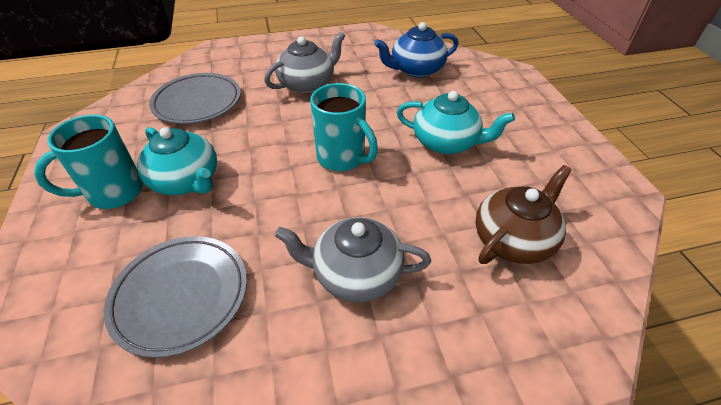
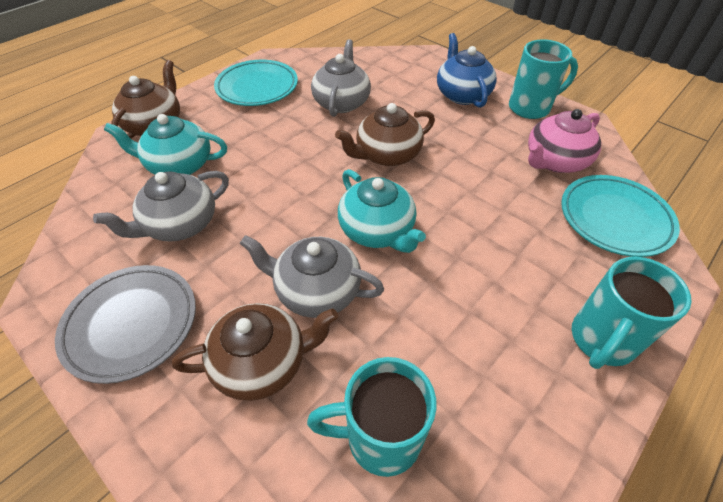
brown teapot: 1 -> 3
grey plate: 2 -> 1
grey teapot: 2 -> 3
pink teapot: 0 -> 1
turquoise mug: 2 -> 3
turquoise plate: 0 -> 2

